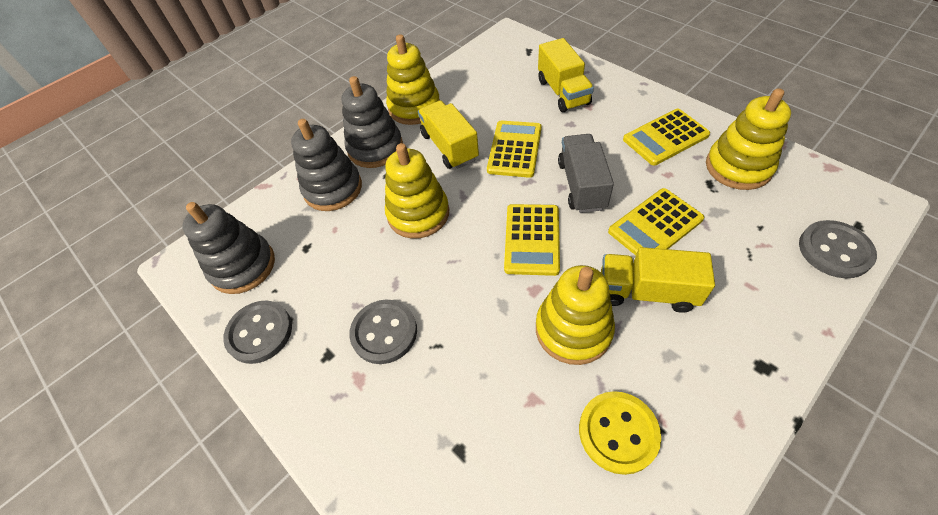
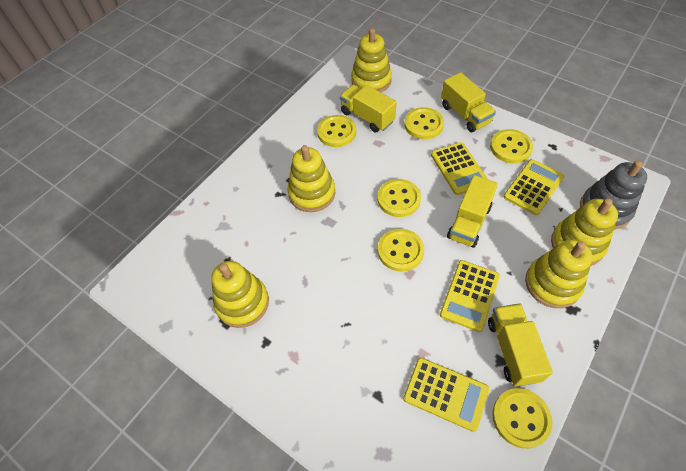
grey button: 3 -> 0
grey stacking toy: 3 -> 1
grey truck: 1 -> 0
yellow button: 1 -> 6
yellow stacking toy: 4 -> 5
yellow truck: 3 -> 4

